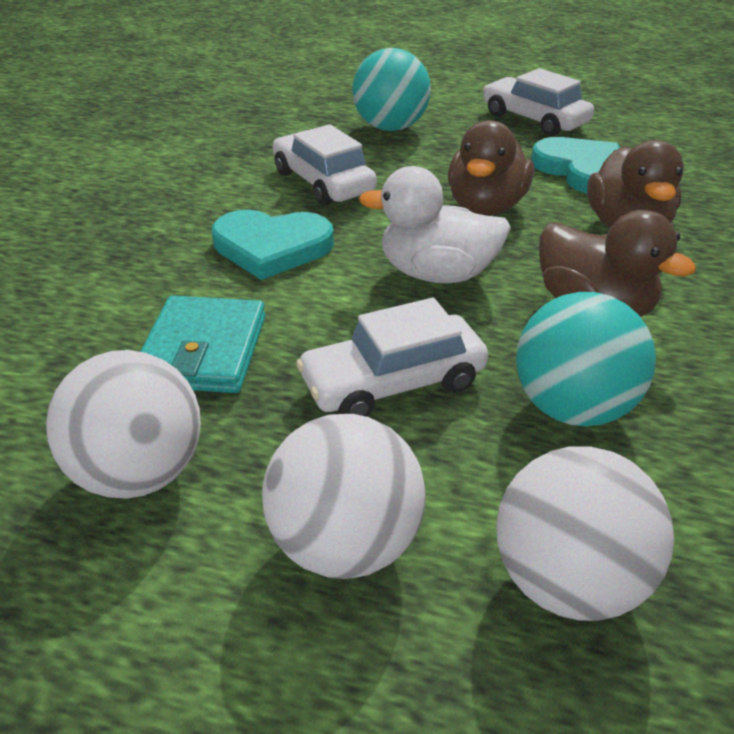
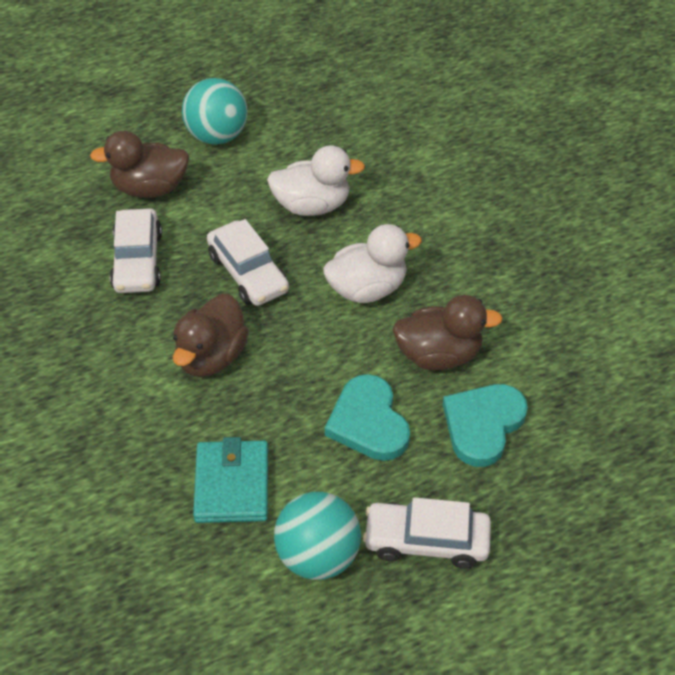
white ball: 3 -> 0
white duck: 1 -> 2

